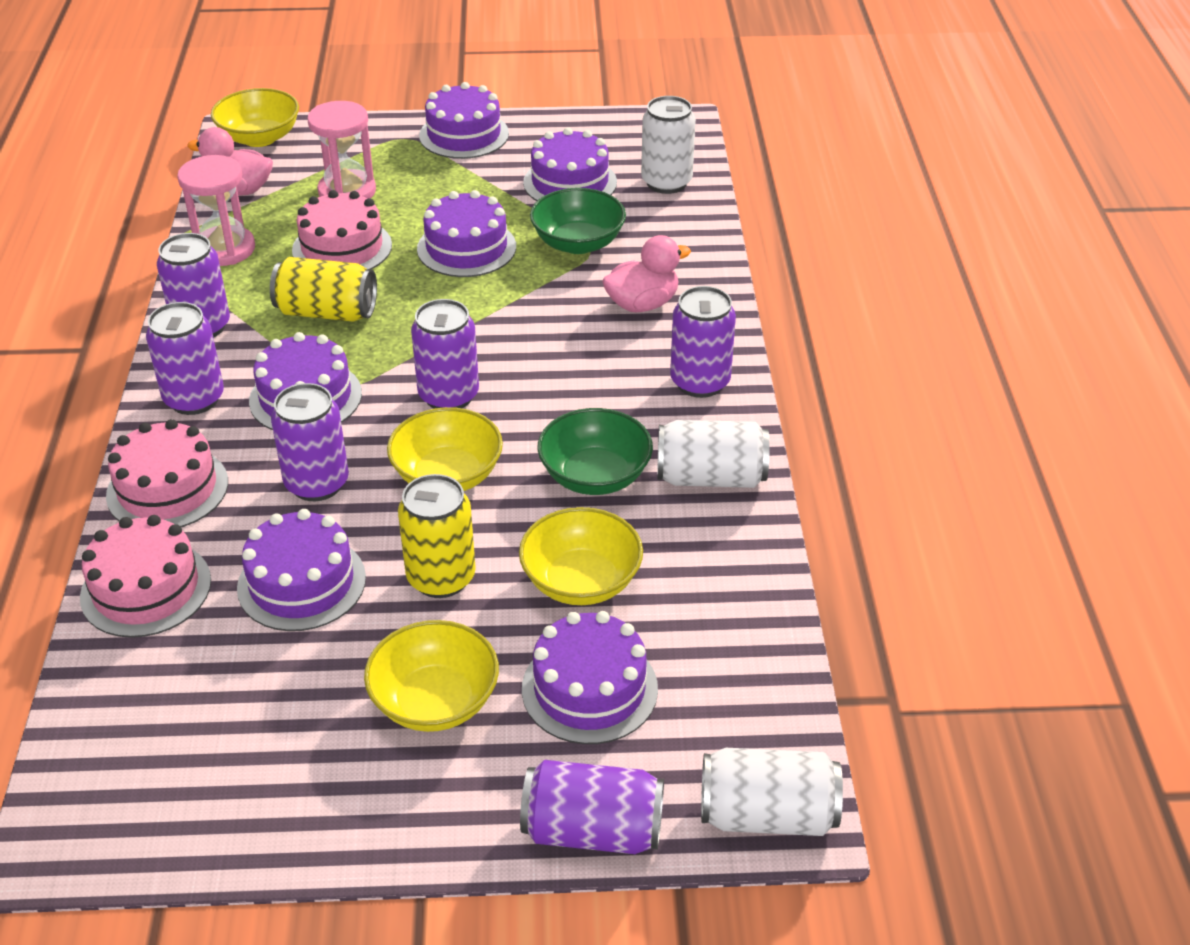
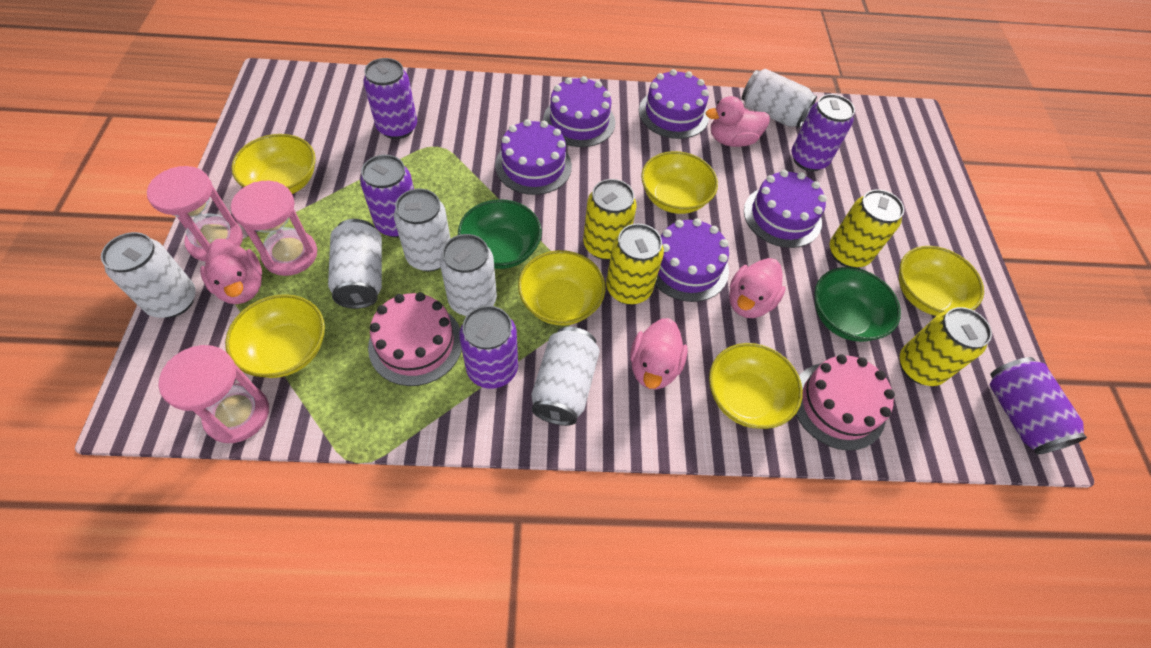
pink cake: 3 -> 2
pink duck: 2 -> 4
pink hourglass: 2 -> 3
purple cake: 6 -> 5
purple can: 6 -> 5
white can: 3 -> 6
yellow bowl: 4 -> 6
yellow can: 2 -> 4

